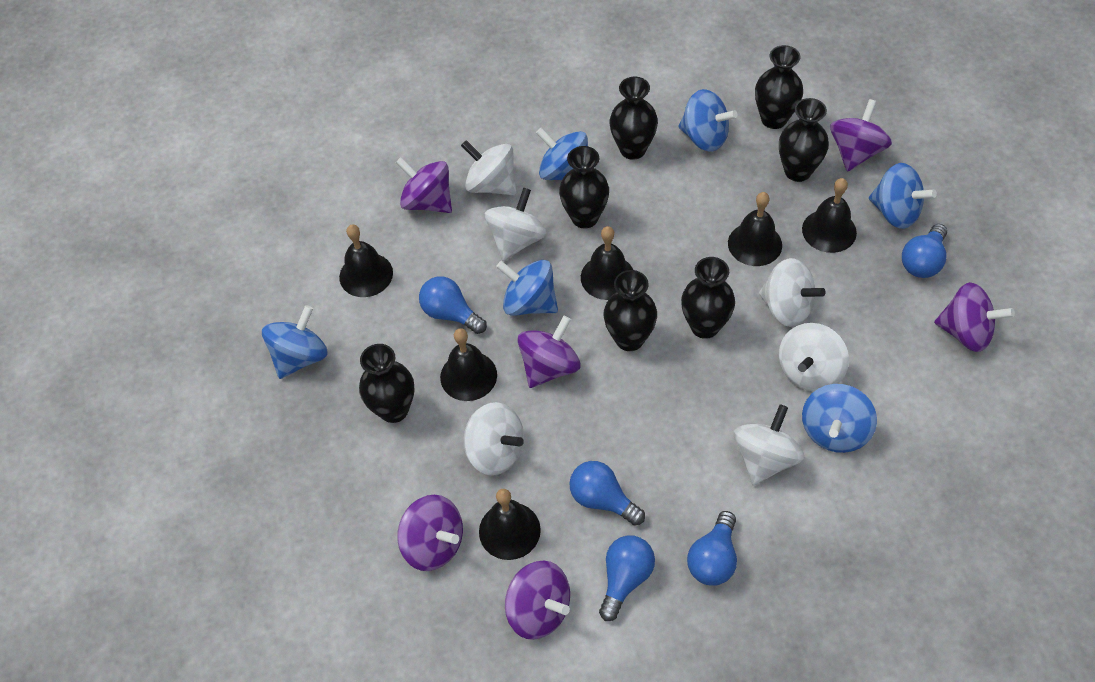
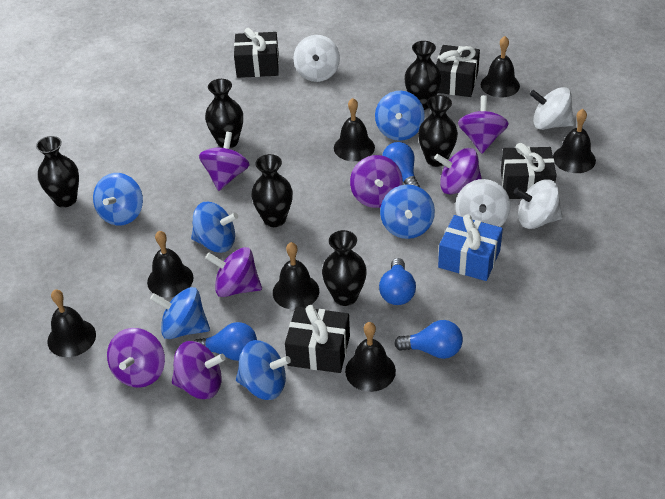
black bell: 6 -> 7
black gift: 0 -> 4
black vase: 7 -> 6
blue gift: 0 -> 1
blue light bulb: 5 -> 4
purple spinning top: 6 -> 7
white spinning top: 6 -> 4

